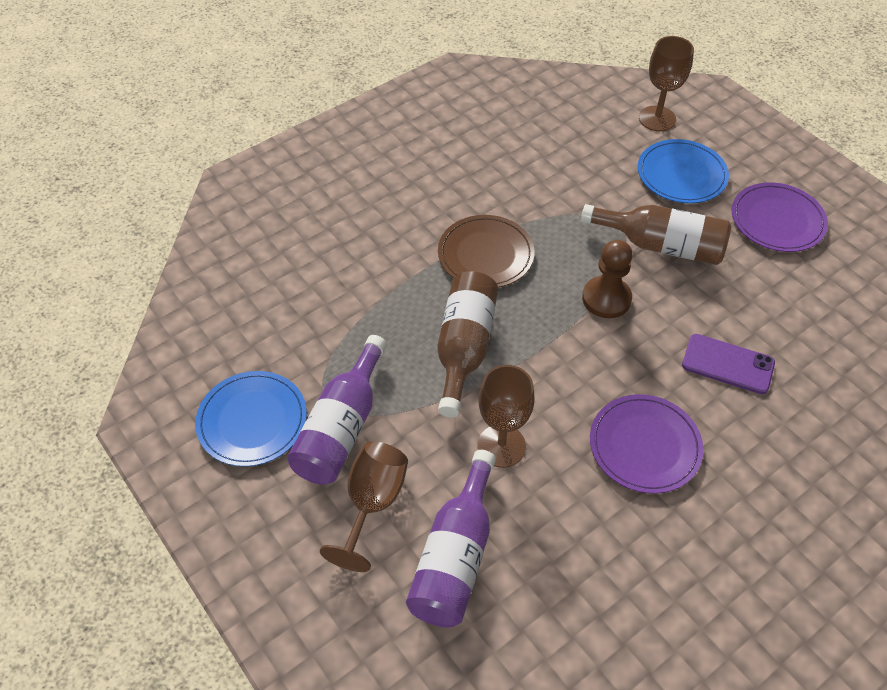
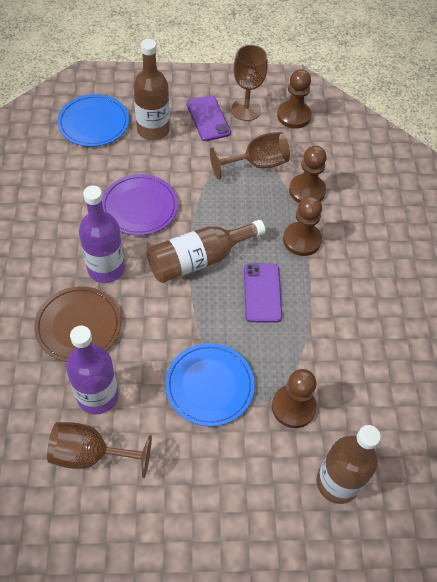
brown bottle: 2 -> 3
brown pawn: 1 -> 4
purple phone: 1 -> 2
purple plate: 2 -> 1

